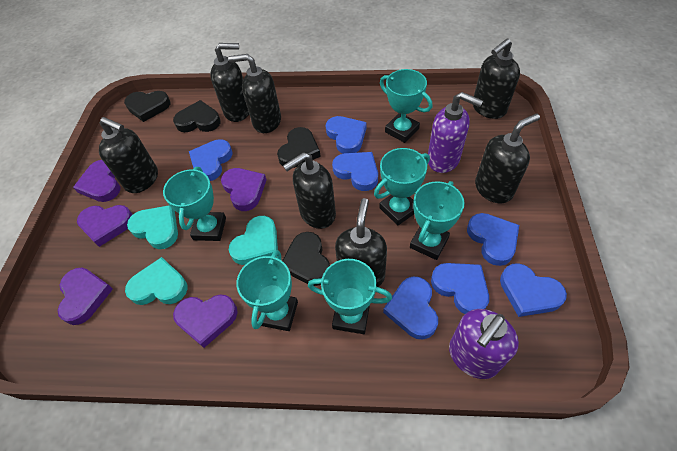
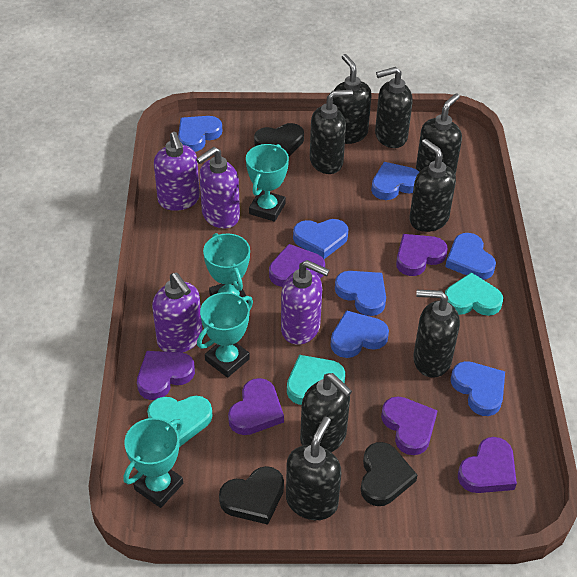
black heart: 4 -> 3
black soap dispenser: 7 -> 8
purple heart: 5 -> 6
purple soap dispenser: 2 -> 4
turquoise trophy: 6 -> 4

